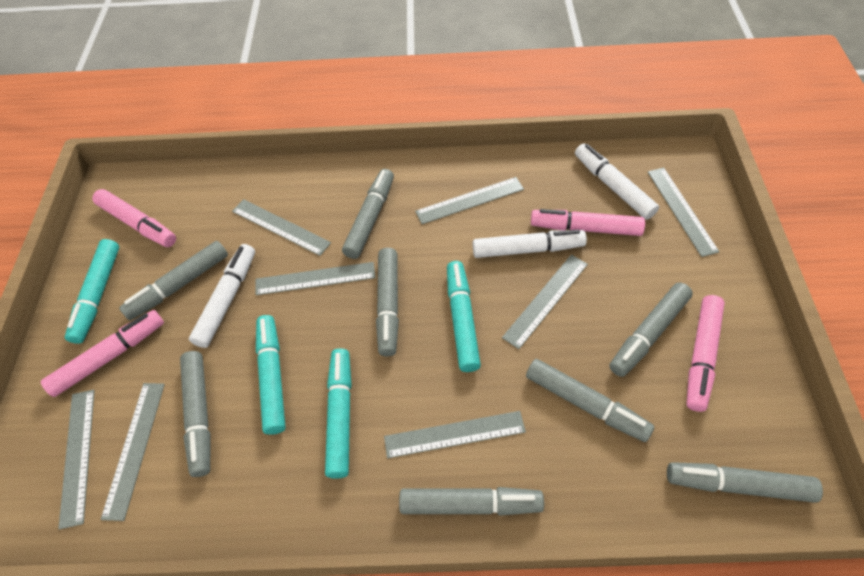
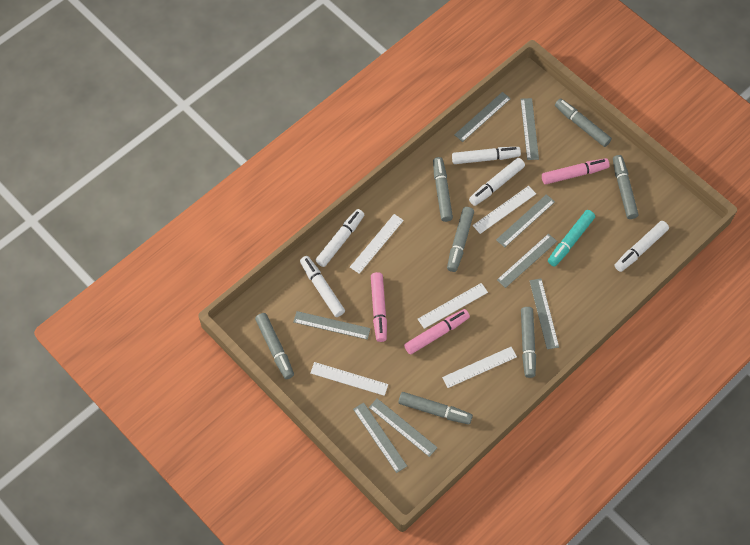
grey marker: 8 -> 7
pink marker: 4 -> 3
turquoise marker: 4 -> 1
white marker: 3 -> 5
white ruler: 0 -> 5

